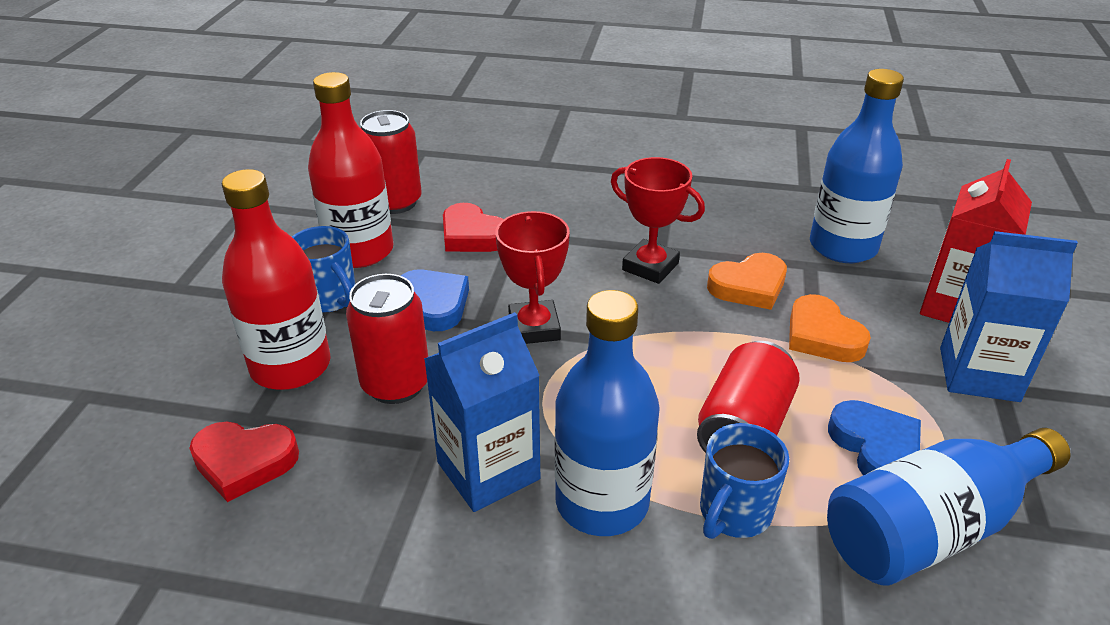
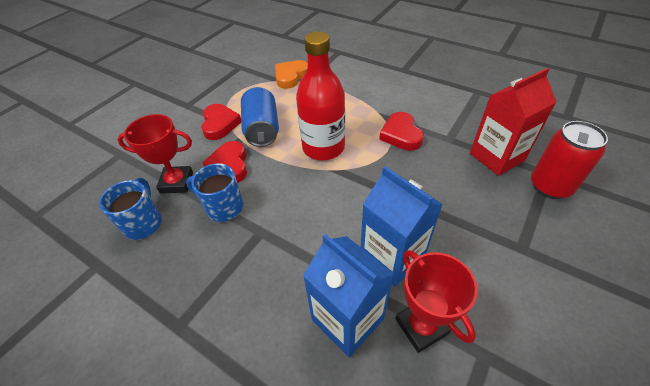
blue bottle: 3 -> 0
blue can: 0 -> 1
blue heart: 2 -> 0
orange heart: 2 -> 1
red bottle: 2 -> 1
red can: 3 -> 1
red heart: 2 -> 3

